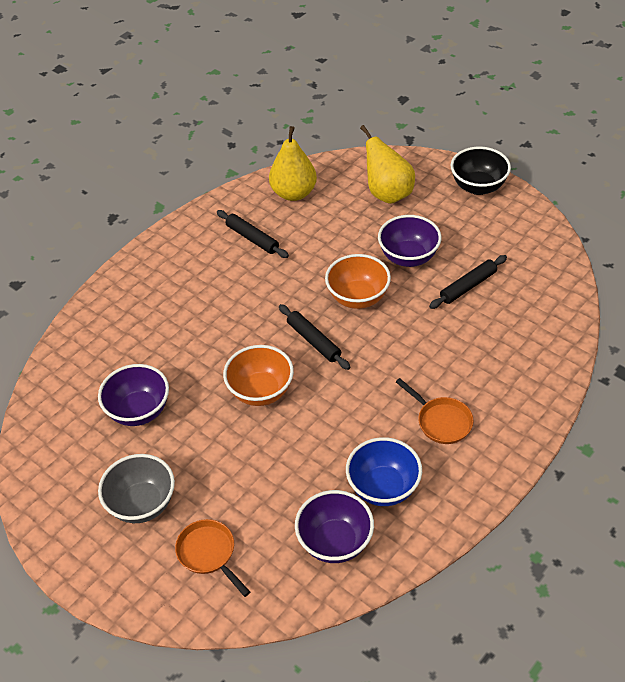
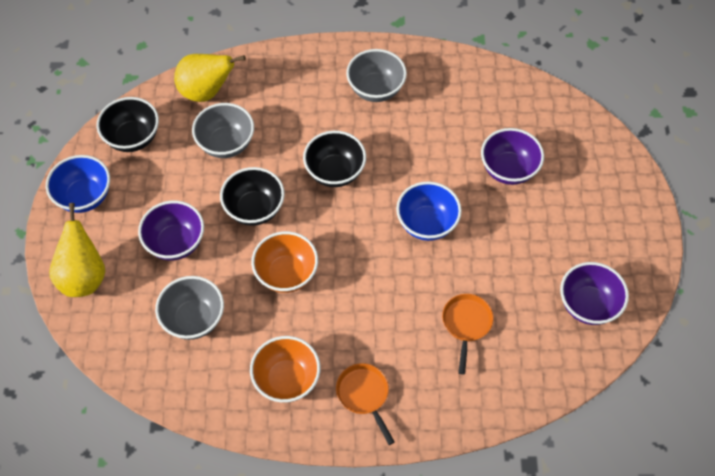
black bowl: 1 -> 3
black rolling pin: 3 -> 0
blue bowl: 1 -> 2
grey bowl: 1 -> 3

